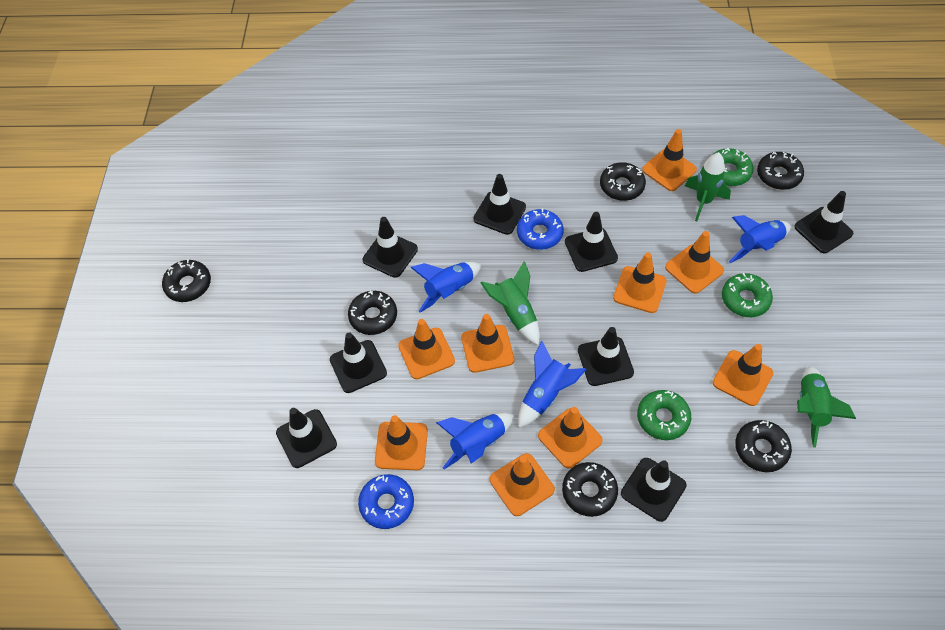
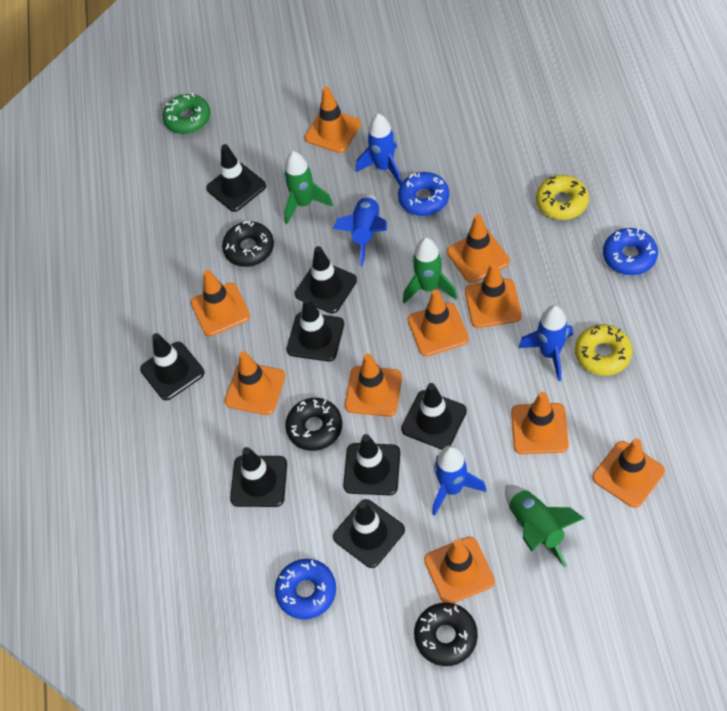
black donut: 6 -> 3
blue donut: 2 -> 3
green donut: 3 -> 1
orange traffic cone: 9 -> 10
yellow donut: 0 -> 2

